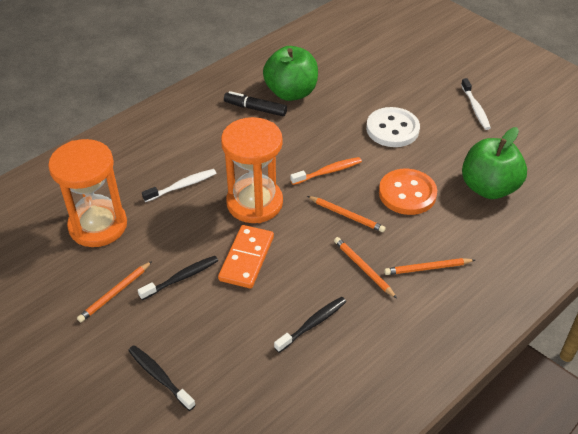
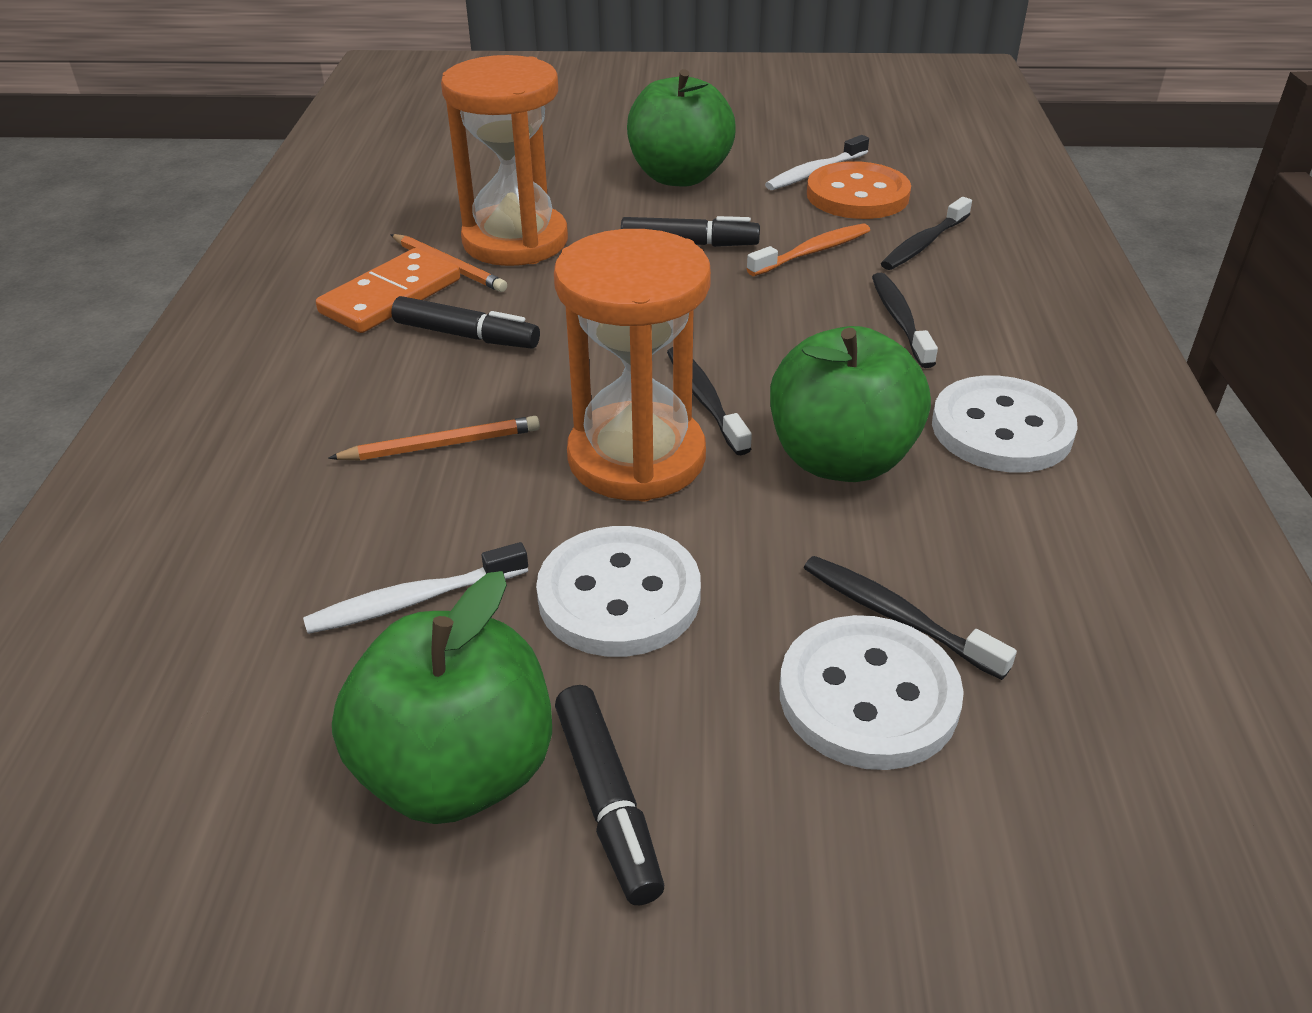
black marker: 1 -> 3
black toothbrush: 3 -> 4
green apple: 2 -> 3
orange pencil: 4 -> 2
white button: 1 -> 3

